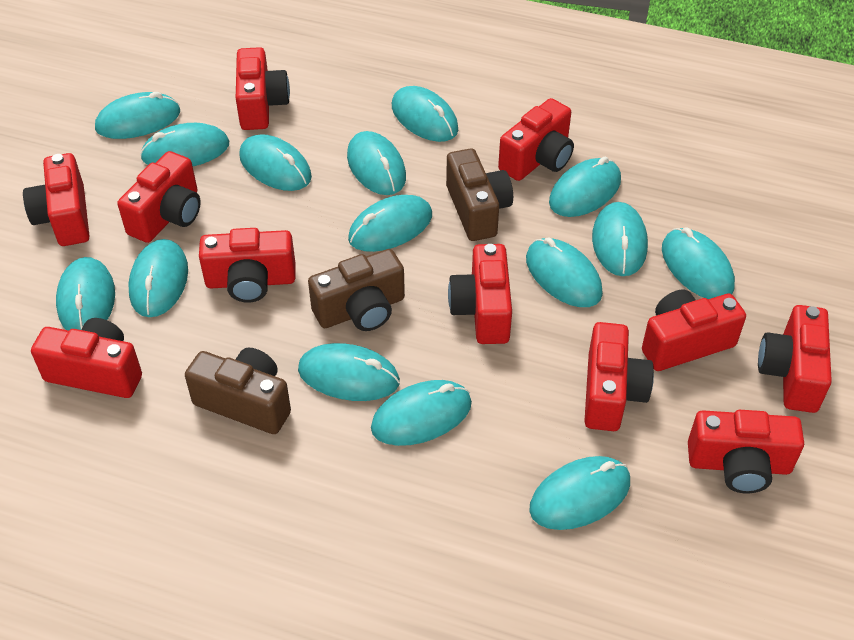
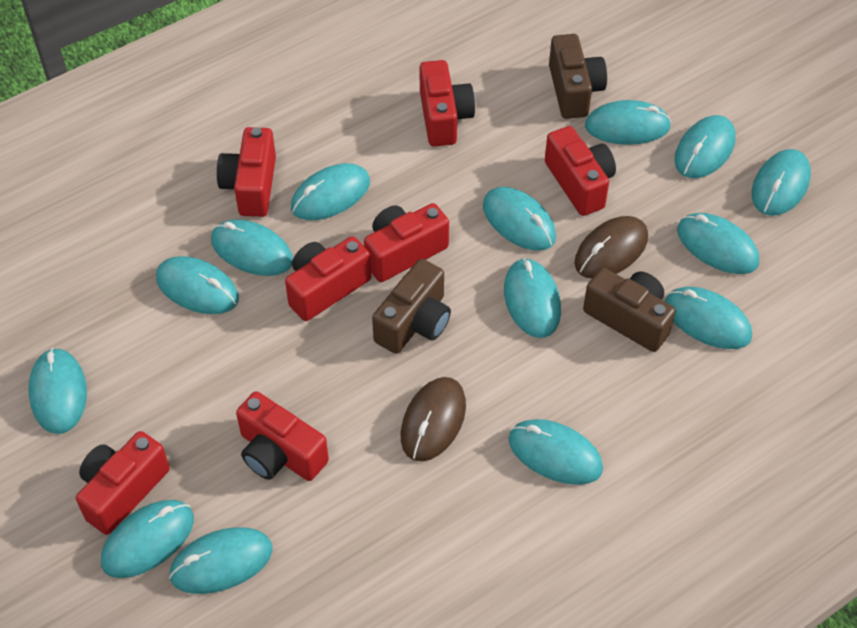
brown mouse: 0 -> 2
red camera: 11 -> 7
turquoise mouse: 15 -> 14

